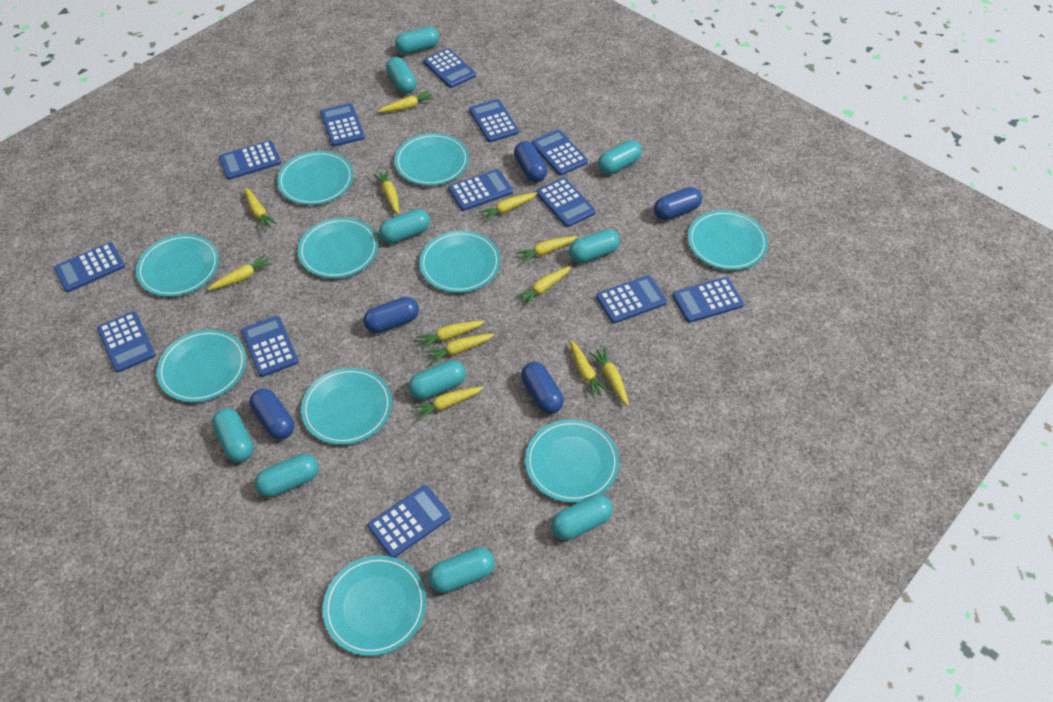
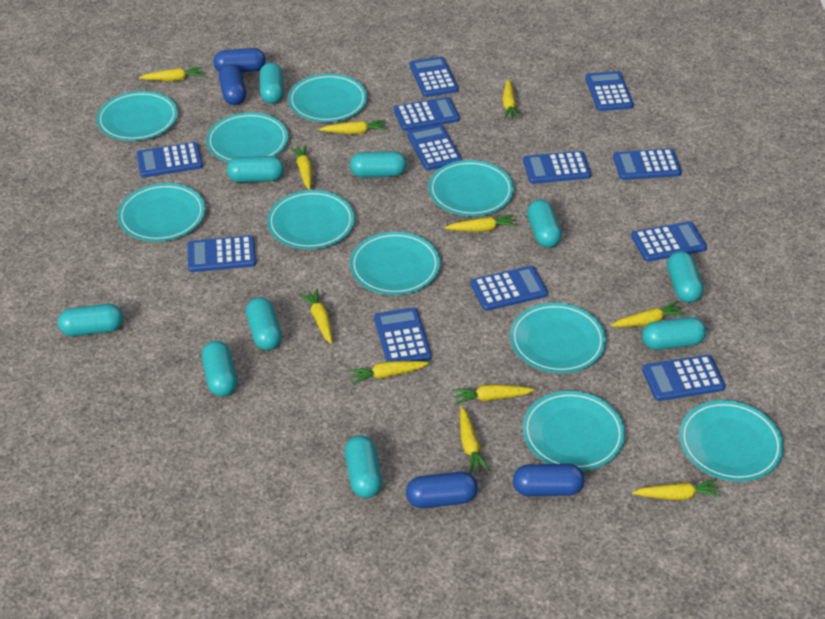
blue calculator: 13 -> 12
blue capsule: 5 -> 4
yellow carrot: 12 -> 11

